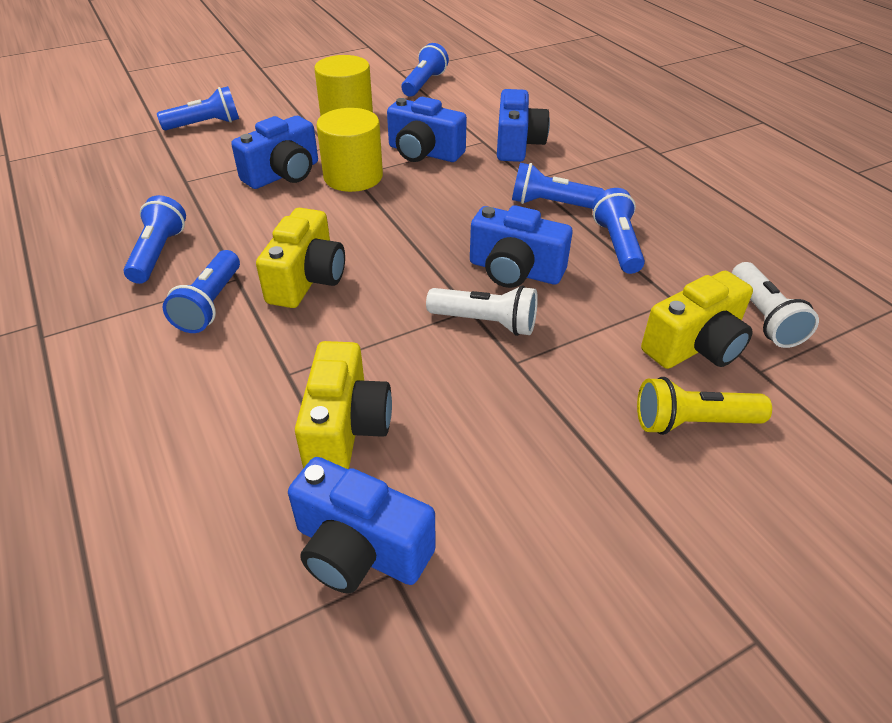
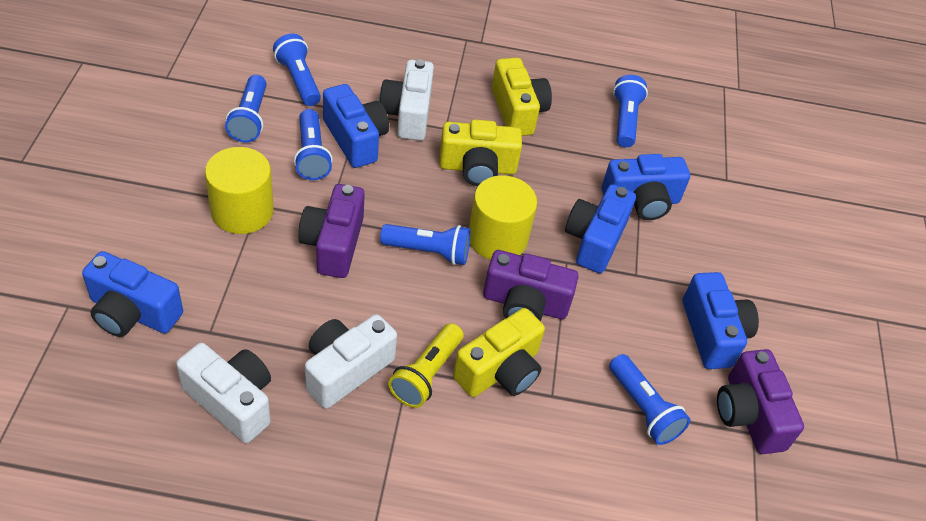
purple camera: 0 -> 3
white camera: 0 -> 3
white flashlight: 2 -> 0

